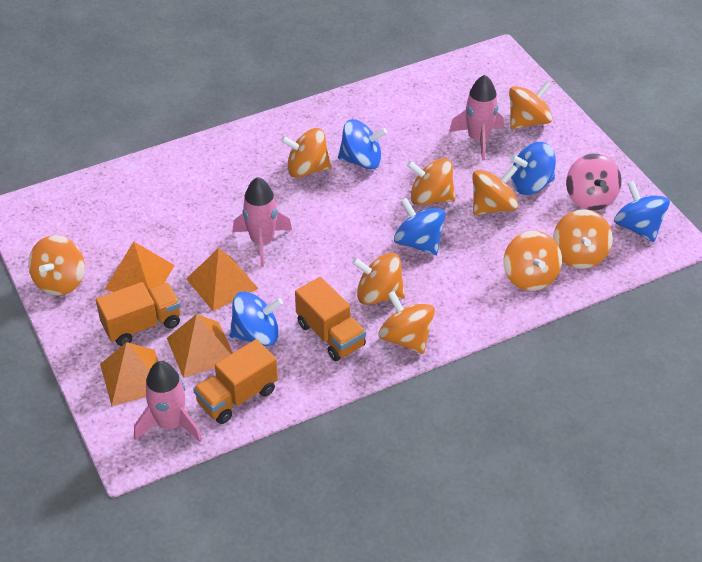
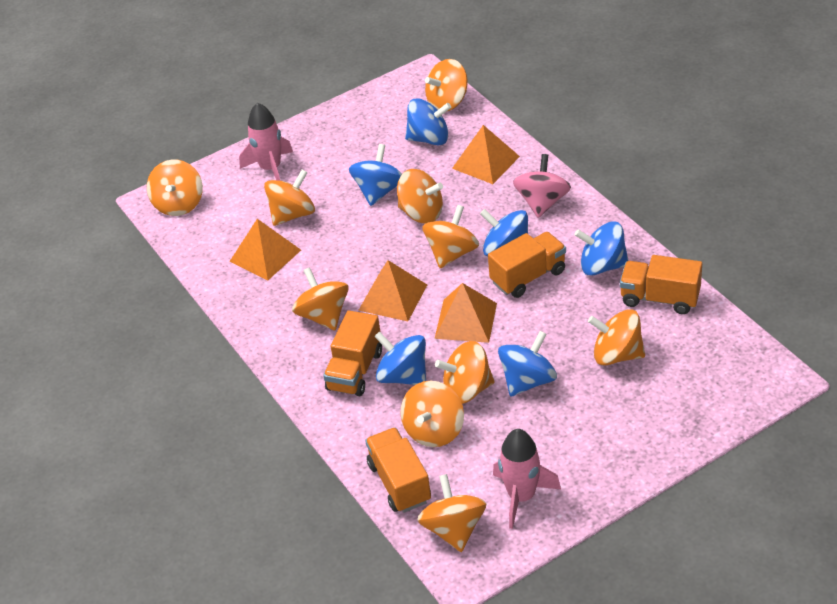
blue spinning top: 5 -> 6
orange spinning top: 9 -> 10
orange truck: 3 -> 4
pink rocket: 3 -> 2

